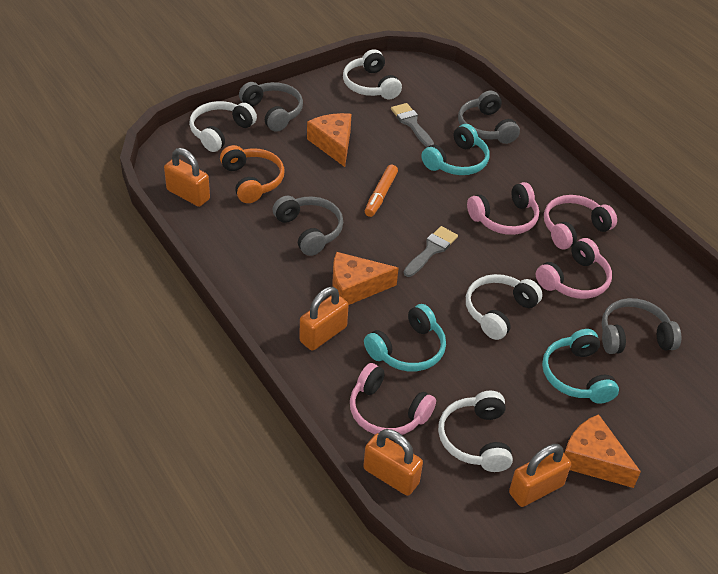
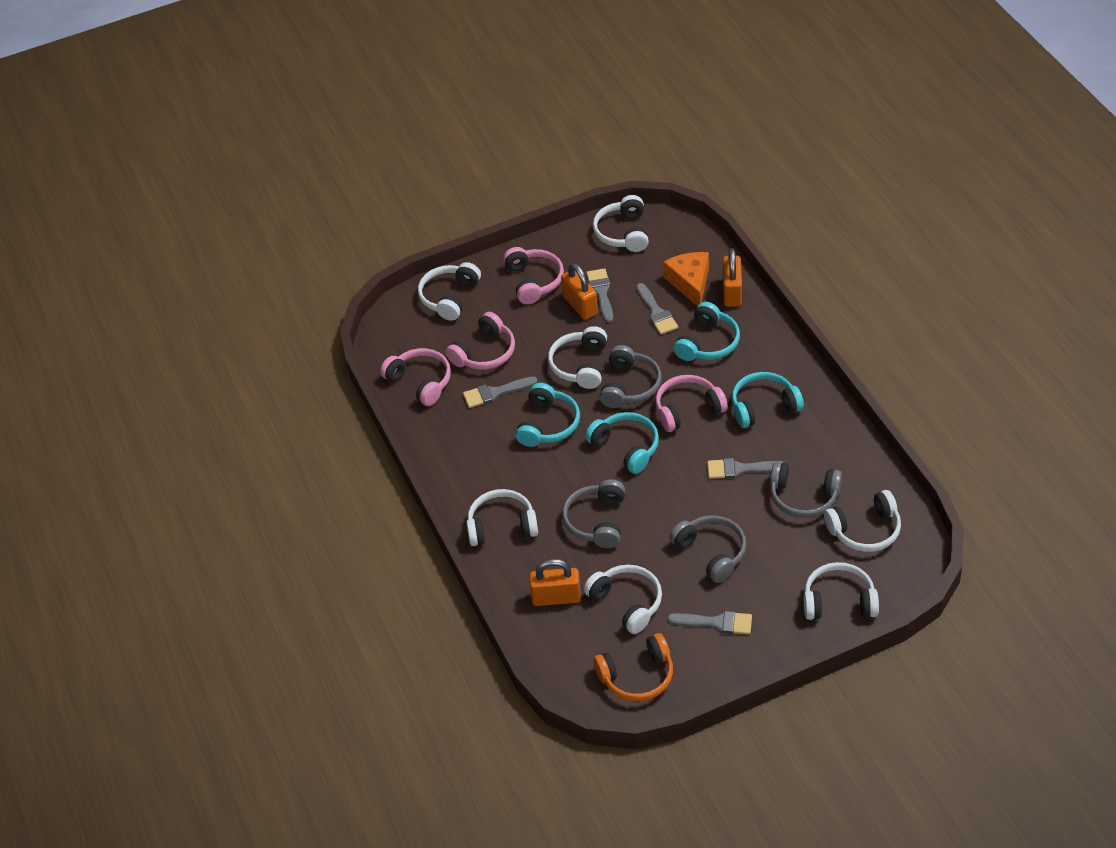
grey brush: 2 -> 5
orange cheese: 3 -> 1
orange marker: 1 -> 0
orange padlock: 4 -> 3
turquoise headphones: 3 -> 4
white headphones: 4 -> 7

